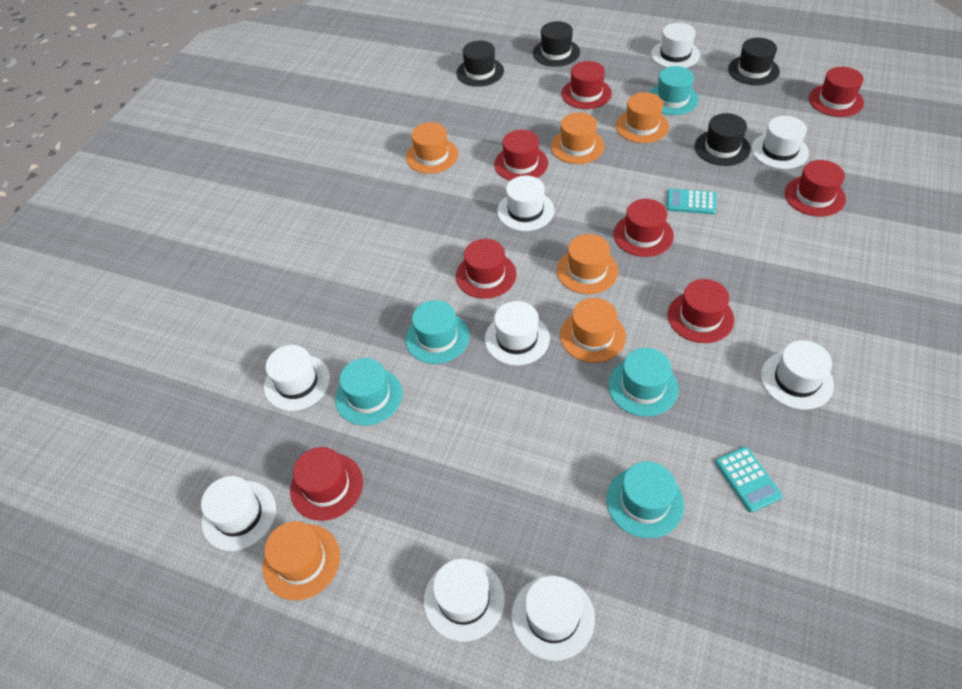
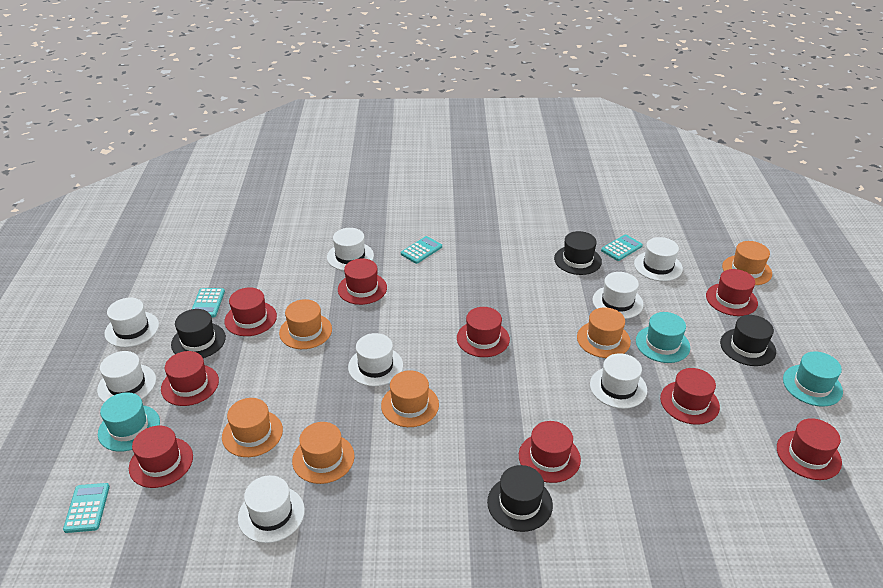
red hat: 8 -> 9
turquoise calculator: 2 -> 4
turquoise hat: 5 -> 3
white hat: 9 -> 8

